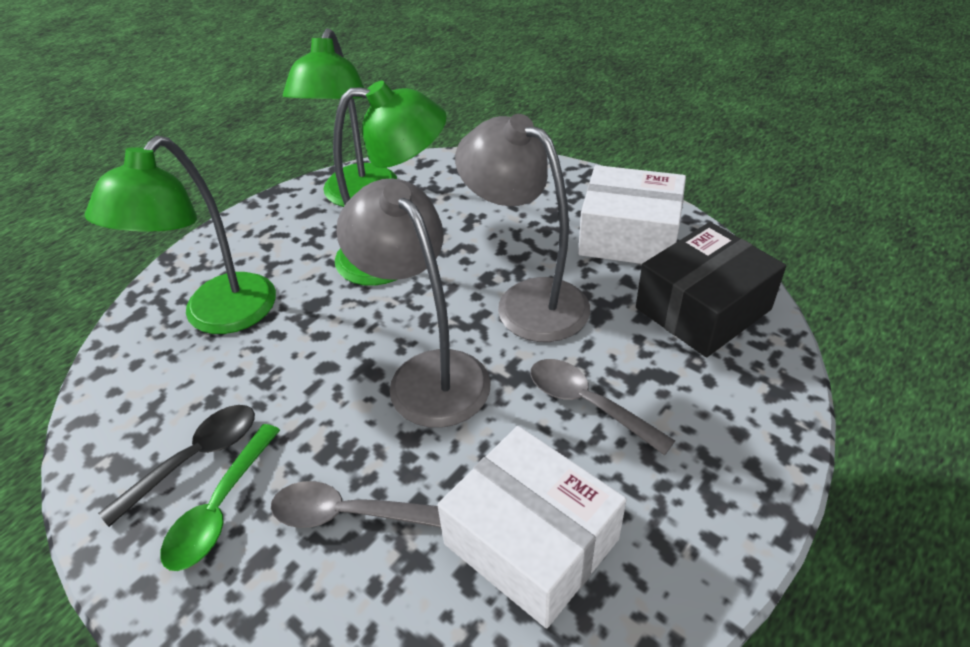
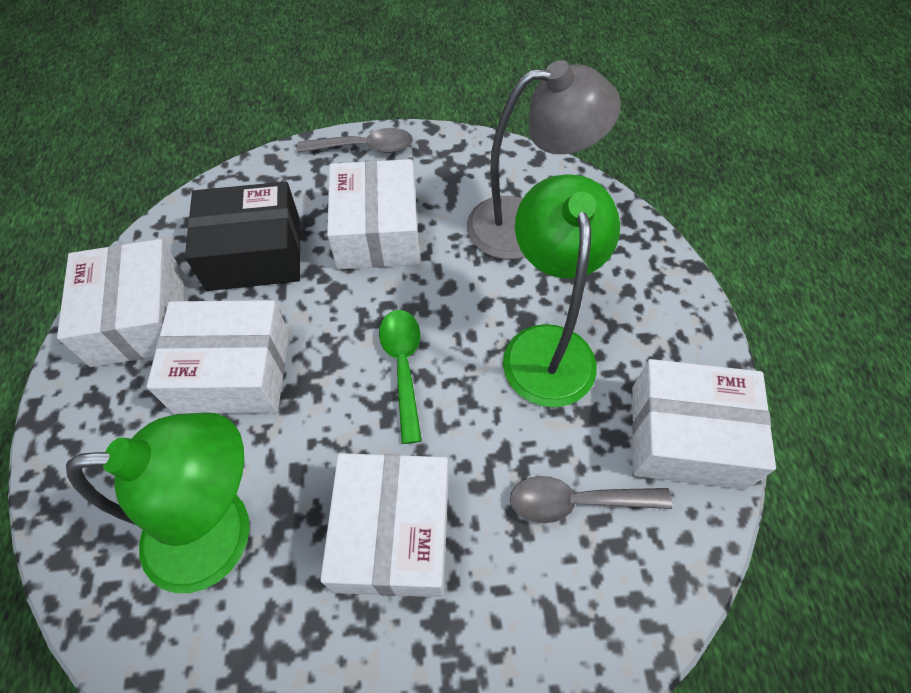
black spoon: 1 -> 0
green lamp: 3 -> 2
grey lamp: 2 -> 1
white box: 2 -> 5

